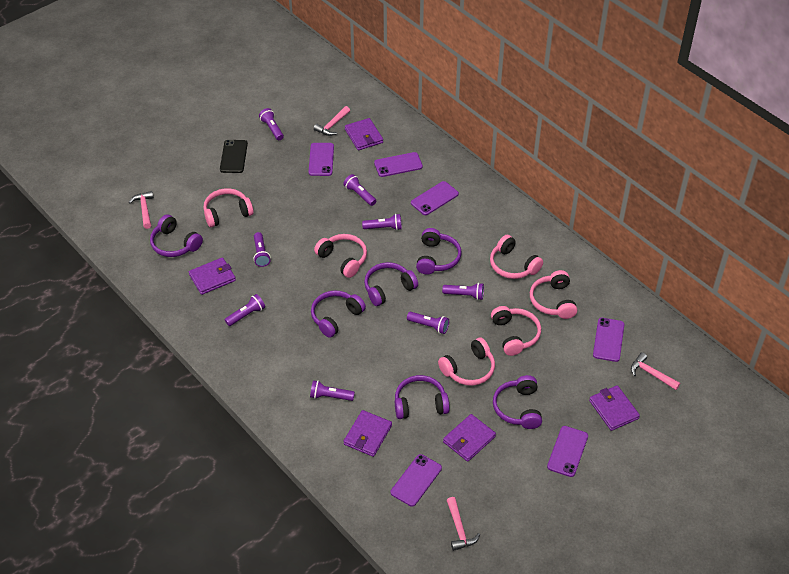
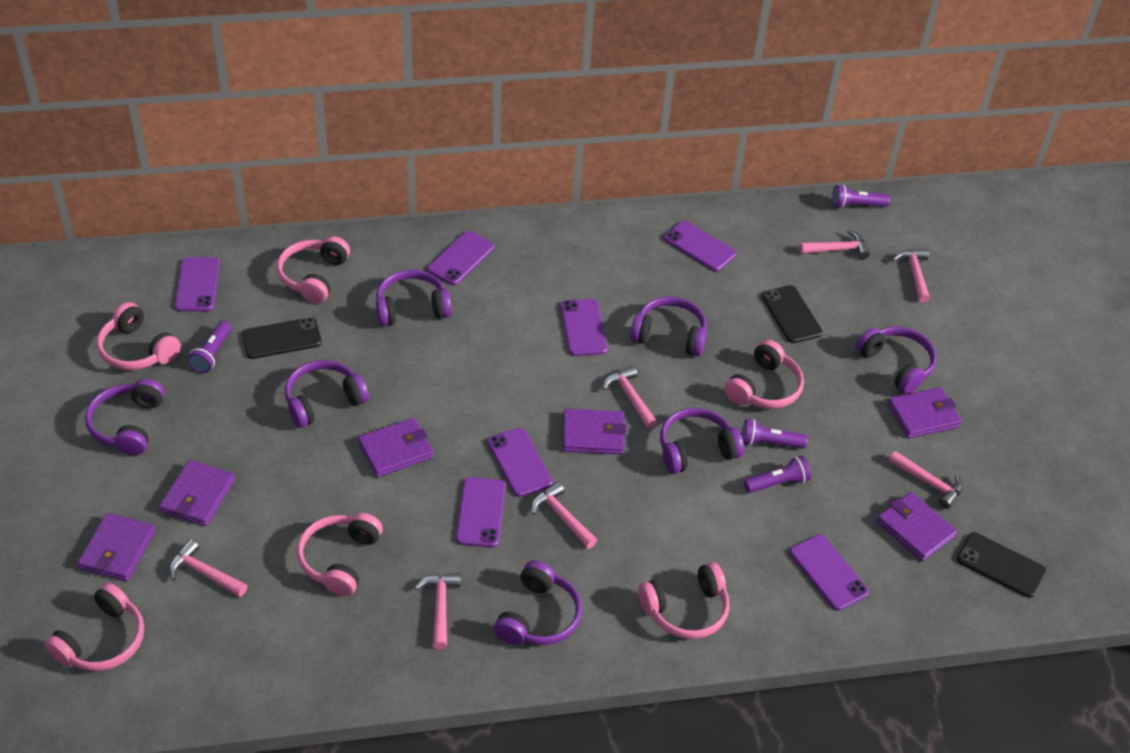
black phone: 1 -> 3
pink hammer: 4 -> 7
purple flashlight: 8 -> 4
purple headphones: 6 -> 7
purple phone: 6 -> 7
purple wallet: 5 -> 6

